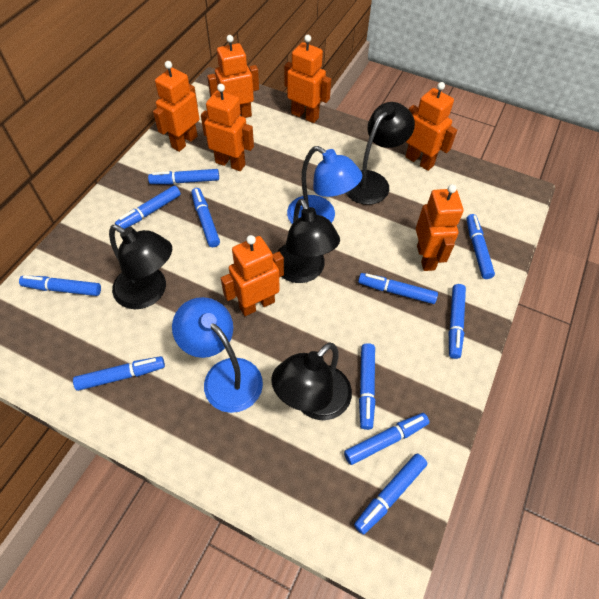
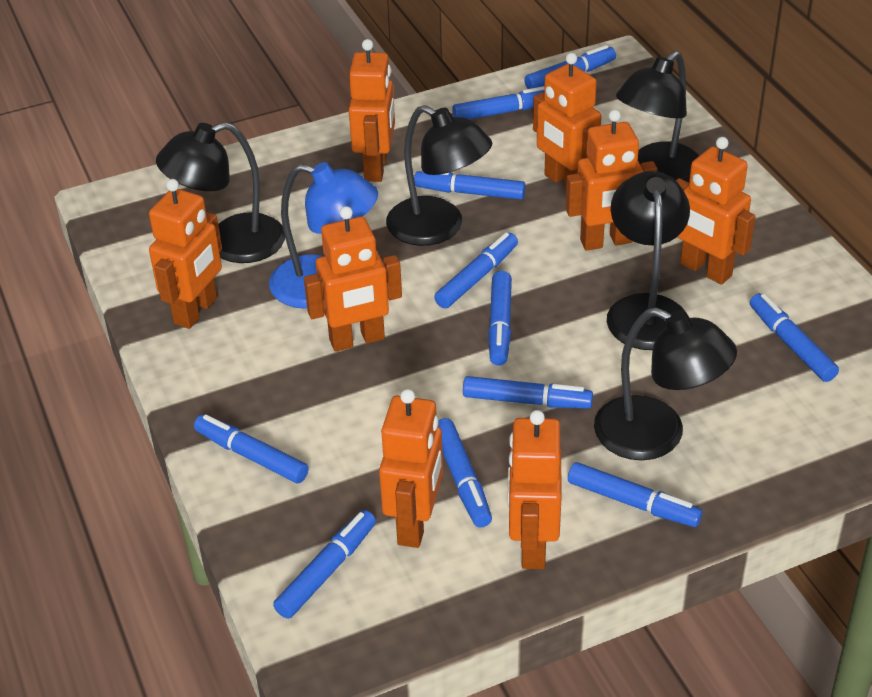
black lamp: 4 -> 5
blue lamp: 2 -> 1
orange robot: 7 -> 8

